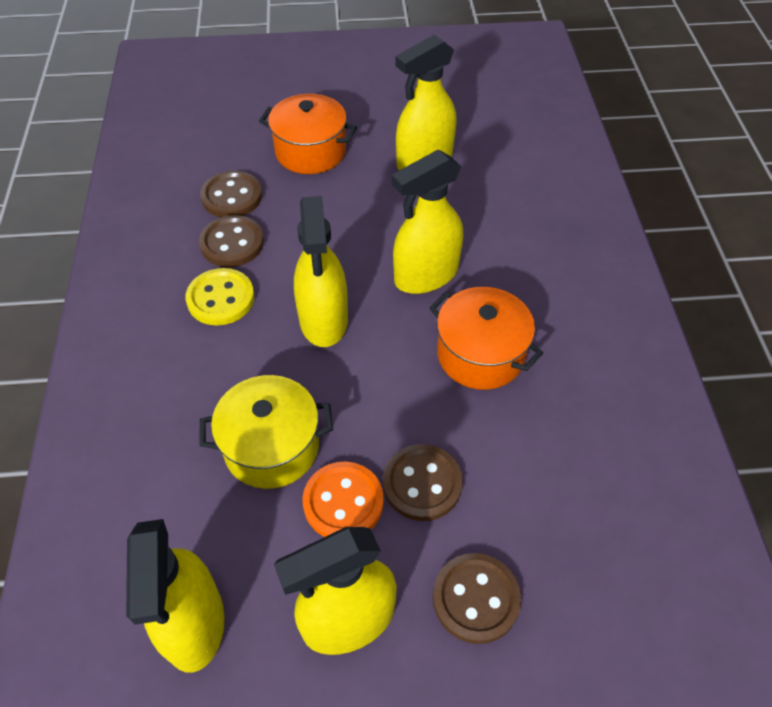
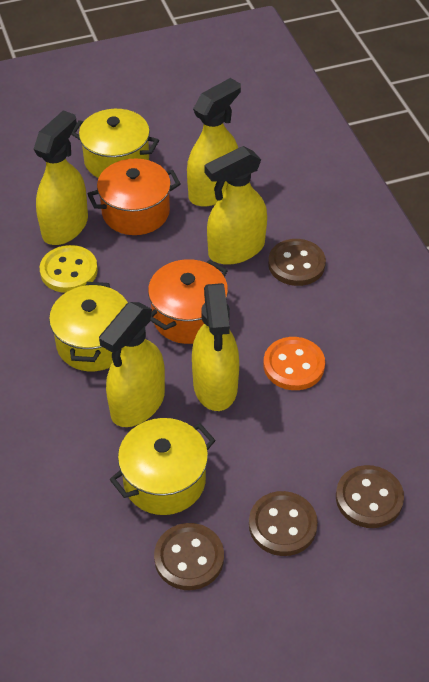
yellow pot: 1 -> 3

